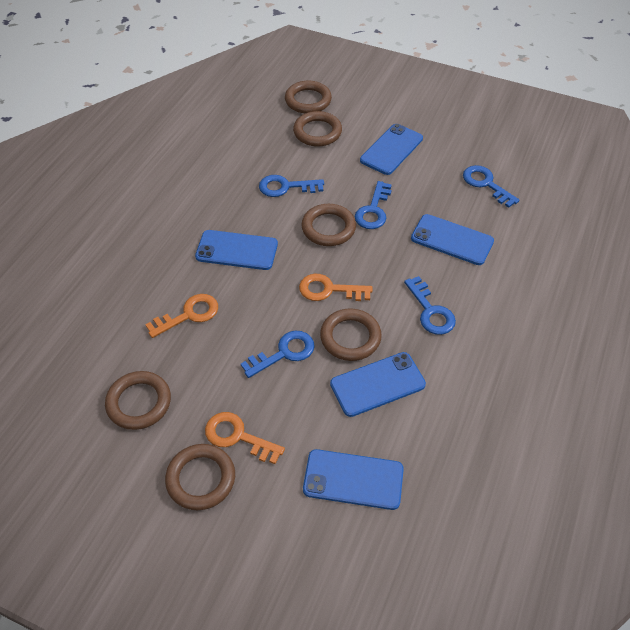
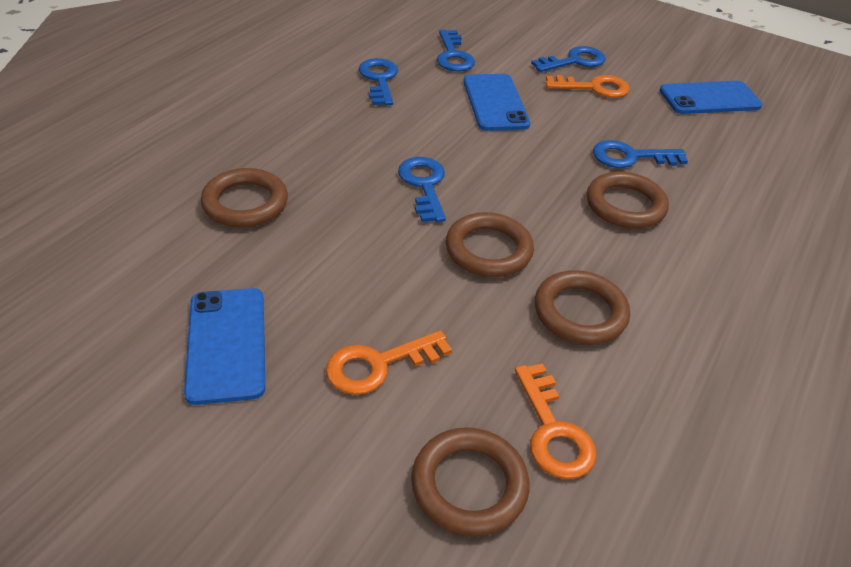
blue phone: 5 -> 3
brown ring: 6 -> 5

